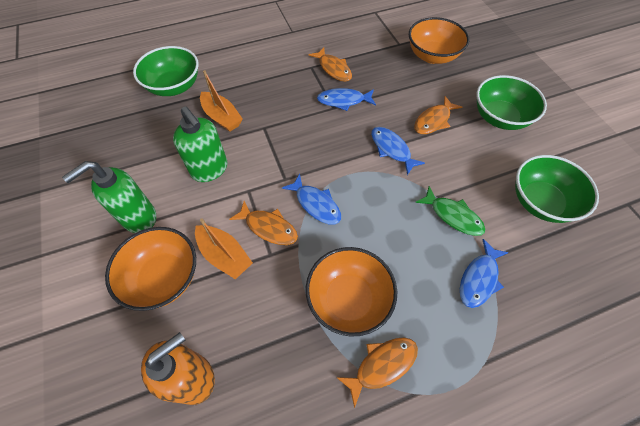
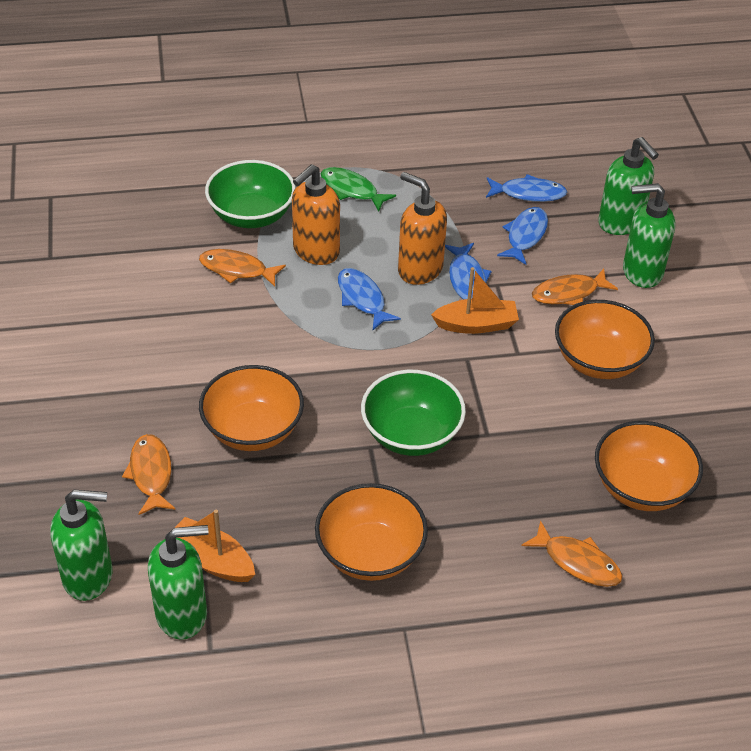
green bowl: 3 -> 2
green soap dispenser: 2 -> 4
orange bowl: 3 -> 4
orange soap dispenser: 1 -> 2

